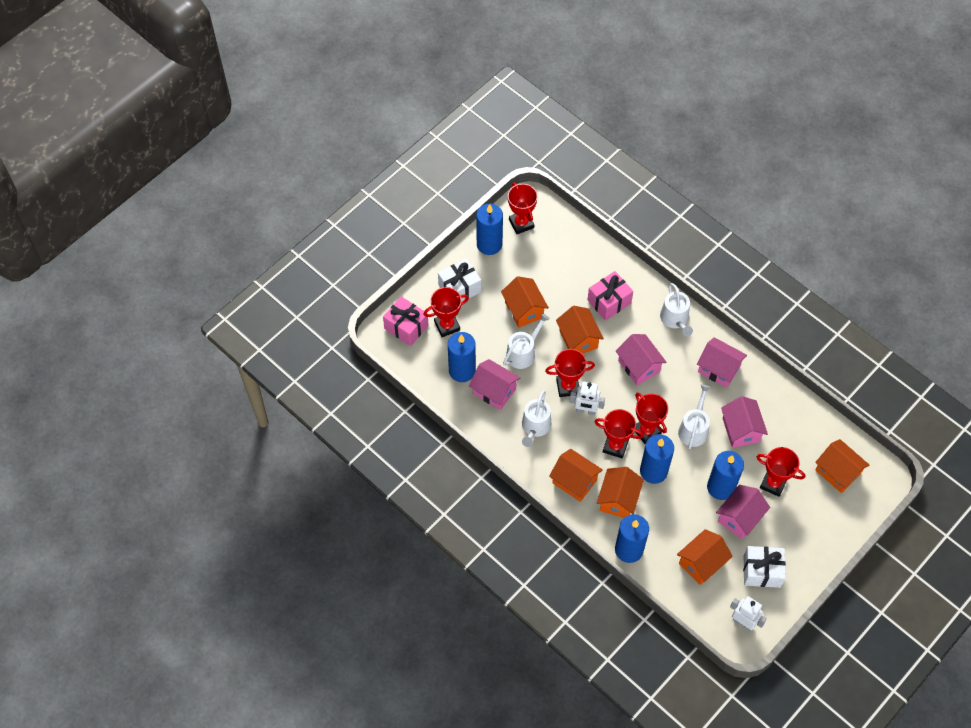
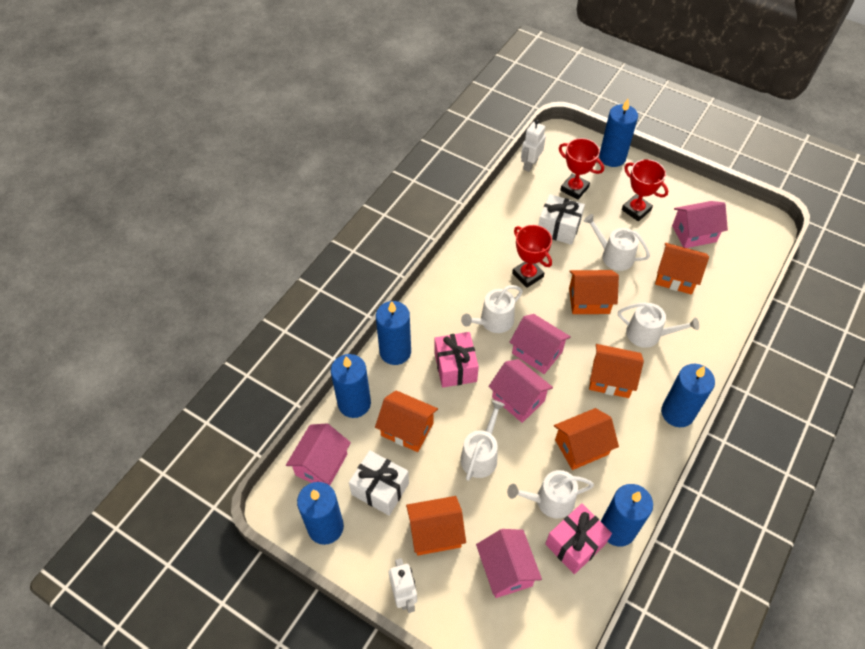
blue candle: 5 -> 6
red trophy: 6 -> 3
white watering can: 4 -> 5

